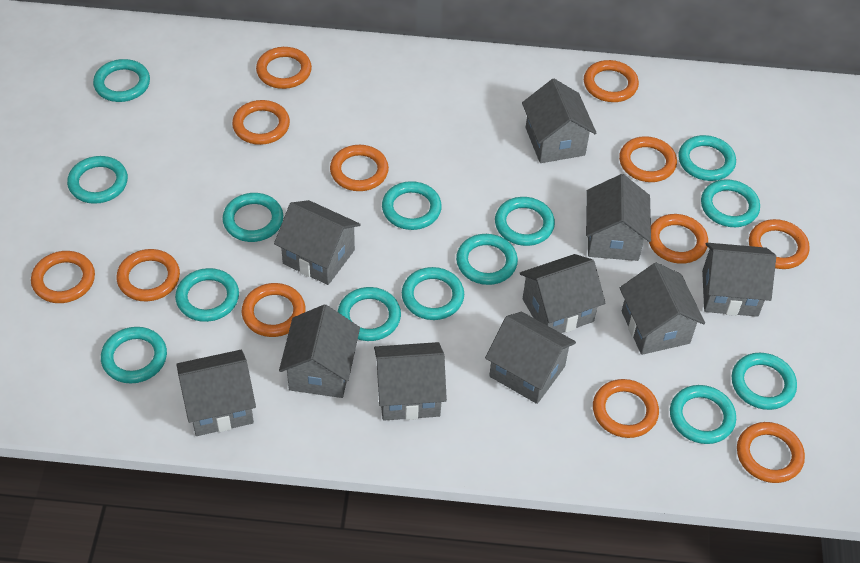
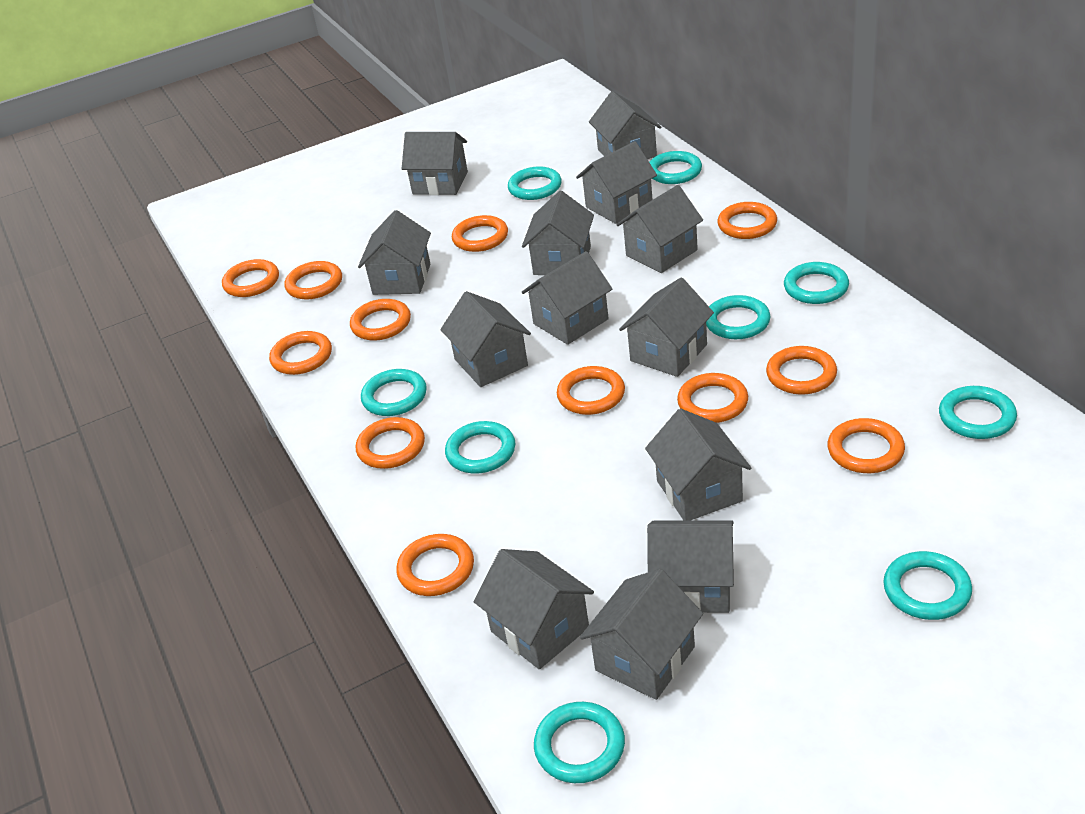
grey house: 10 -> 13
turquoise ring: 14 -> 9

